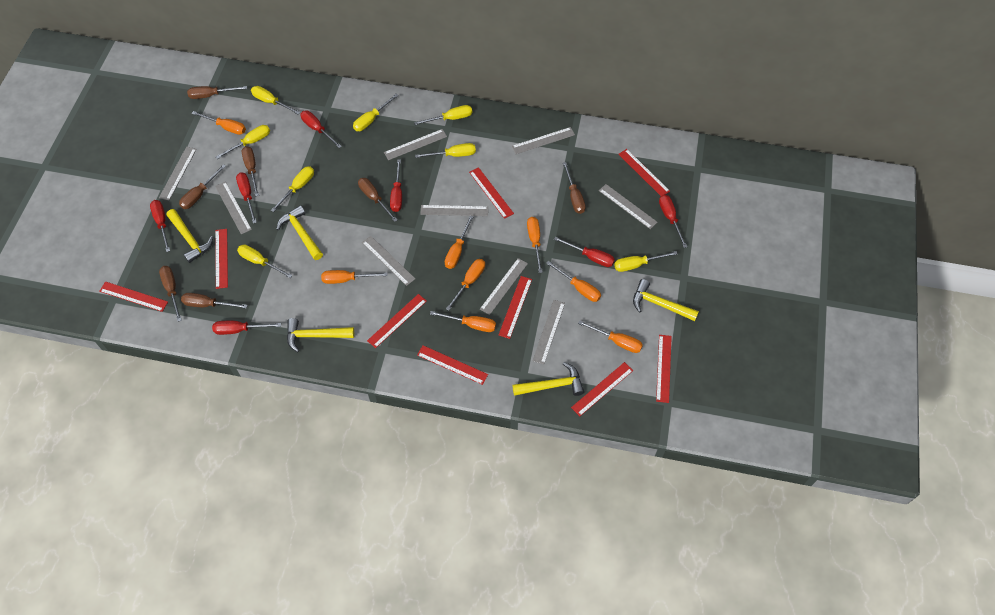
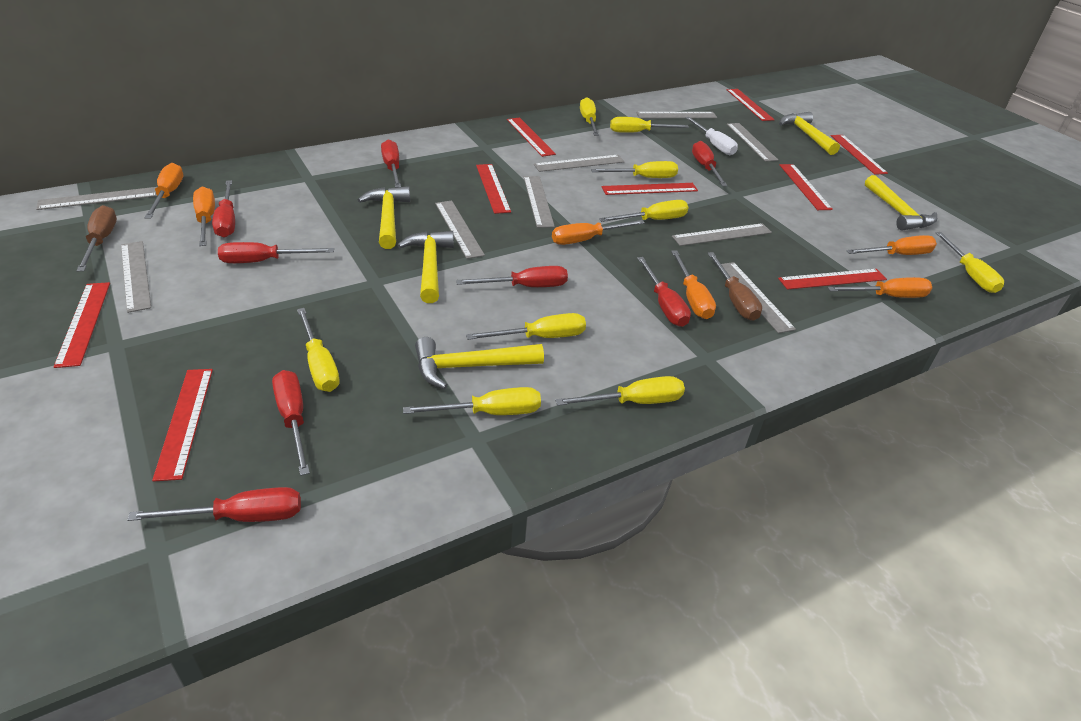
brown screwdriver: 7 -> 2
orange screwdriver: 8 -> 6
red screwdriver: 7 -> 8
white screwdriver: 0 -> 1
yellow screwdriver: 8 -> 9

